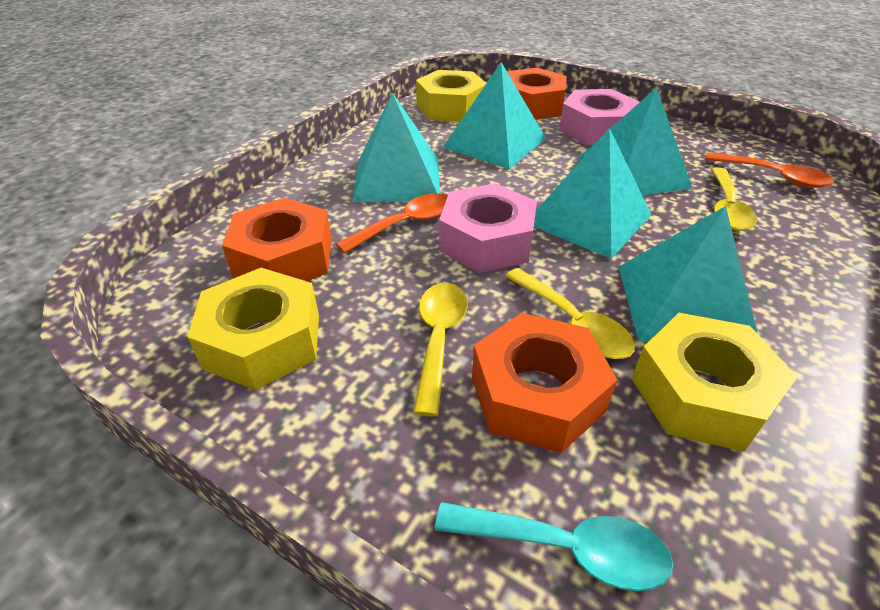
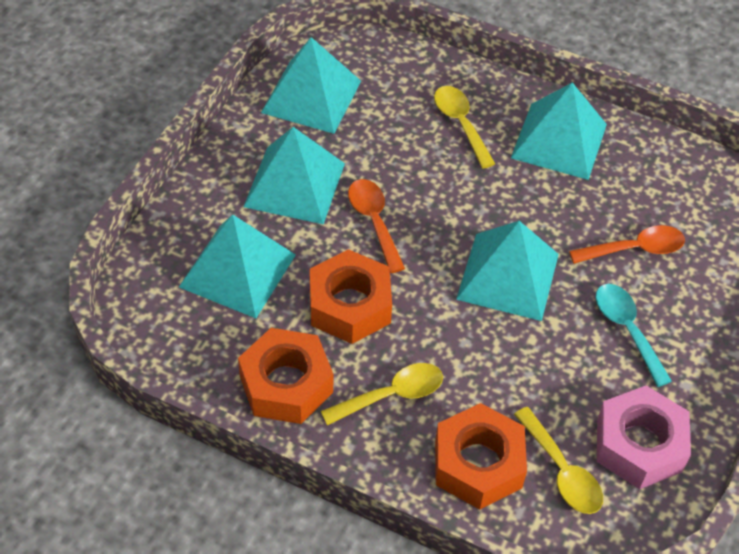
pink nut: 2 -> 1
yellow nut: 3 -> 0

